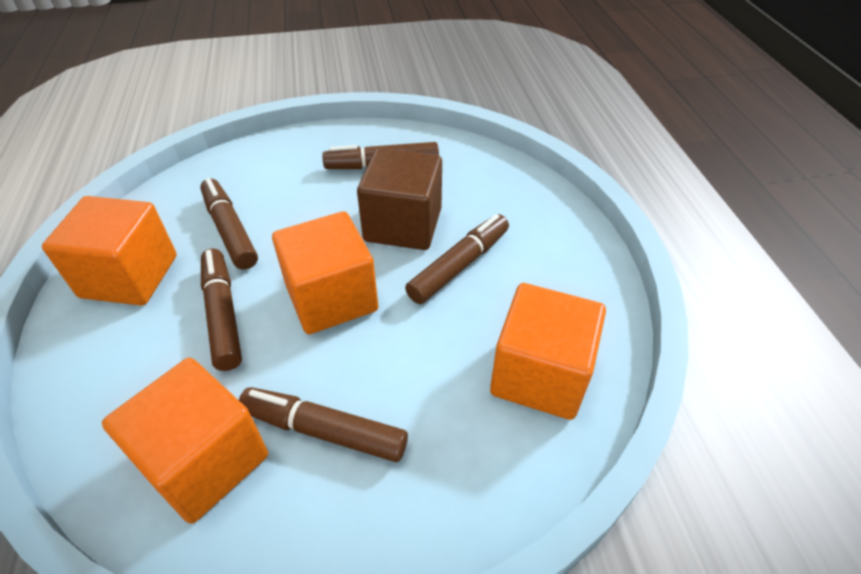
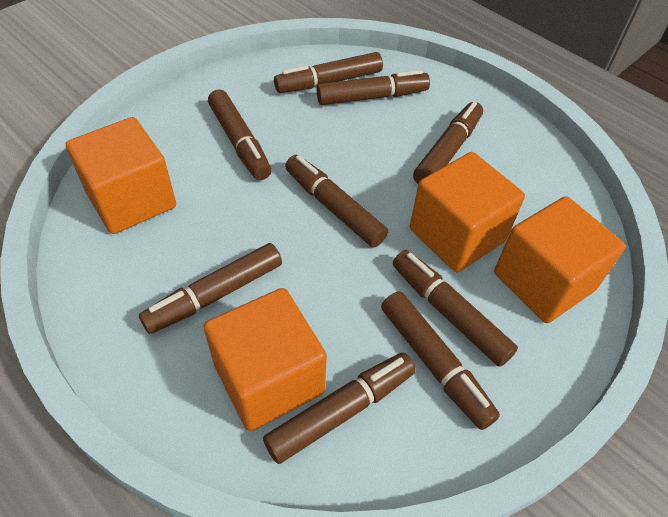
brown cube: 1 -> 0
brown marker: 5 -> 9

